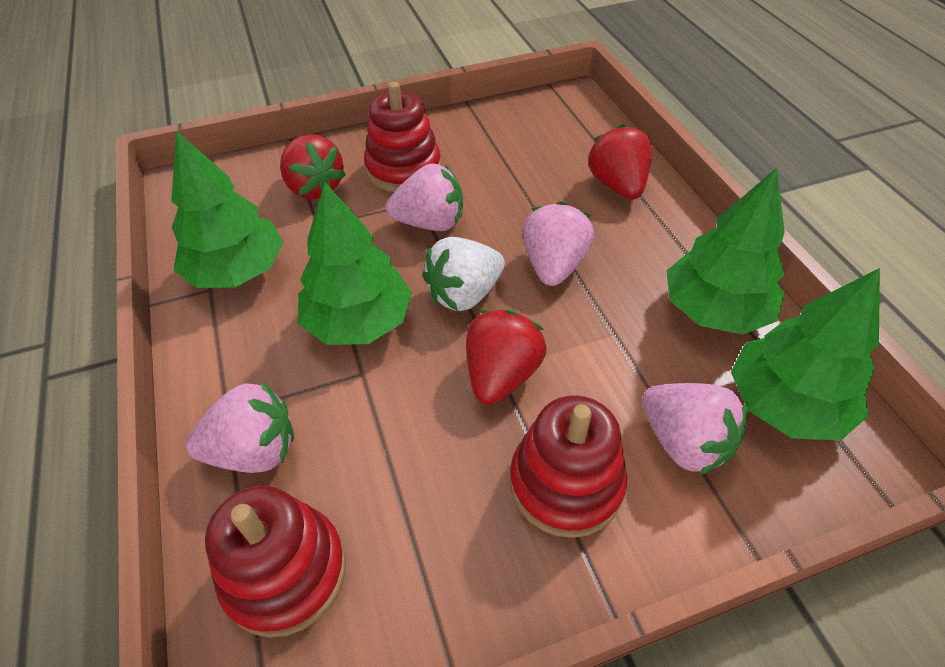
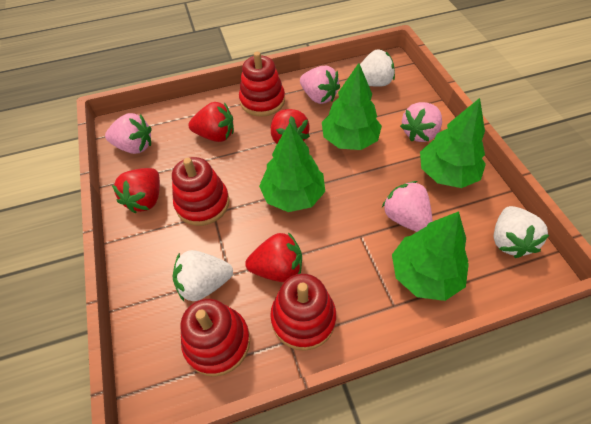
red stacking toy: 3 -> 4
red strawberry: 3 -> 4
white strawberry: 1 -> 3

